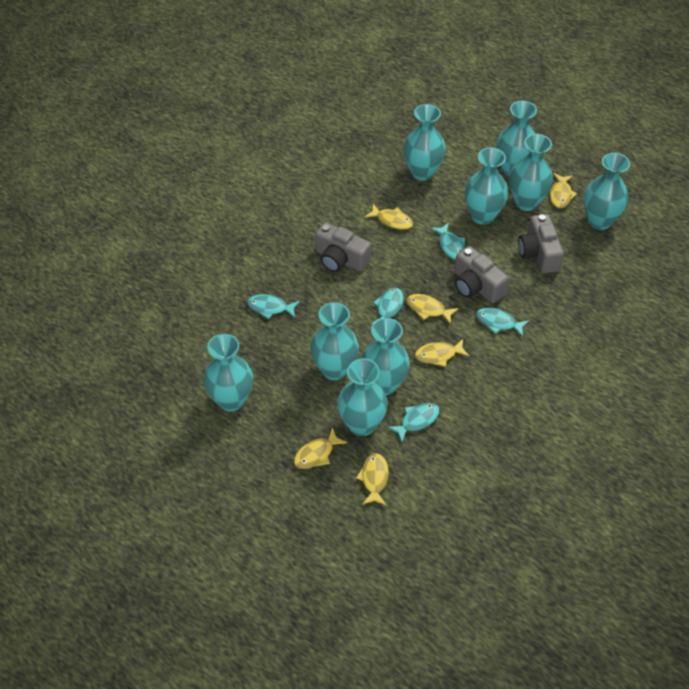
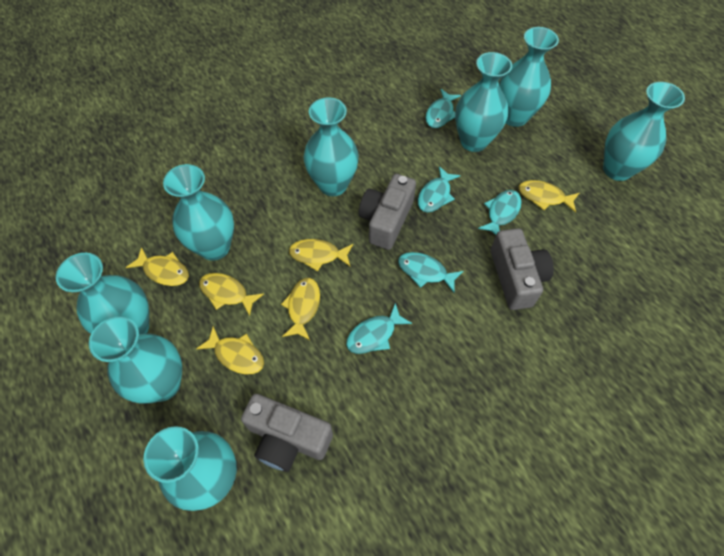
turquoise vase: 9 -> 8

